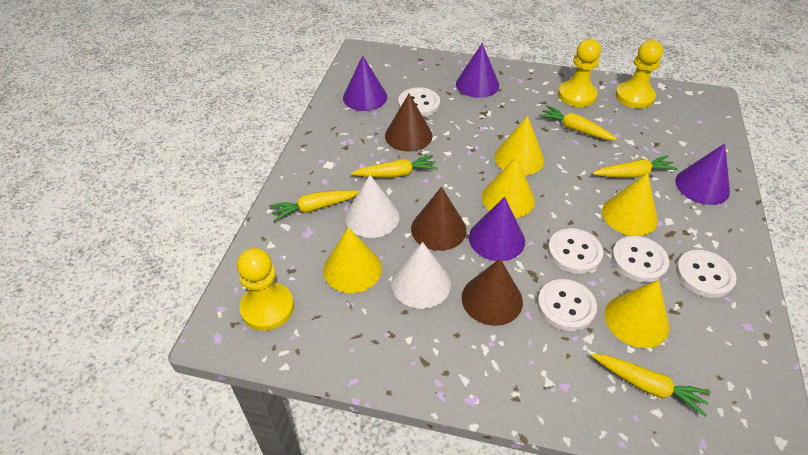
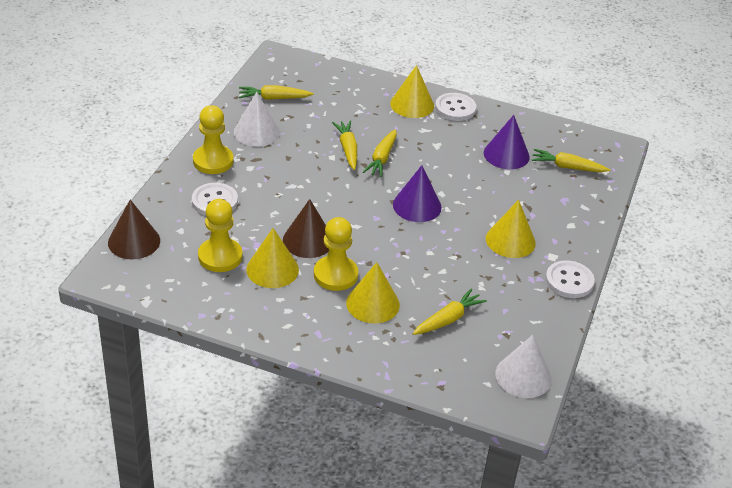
brown cone: 3 -> 2
purple cone: 4 -> 2
white button: 5 -> 3
yellow cone: 5 -> 4

